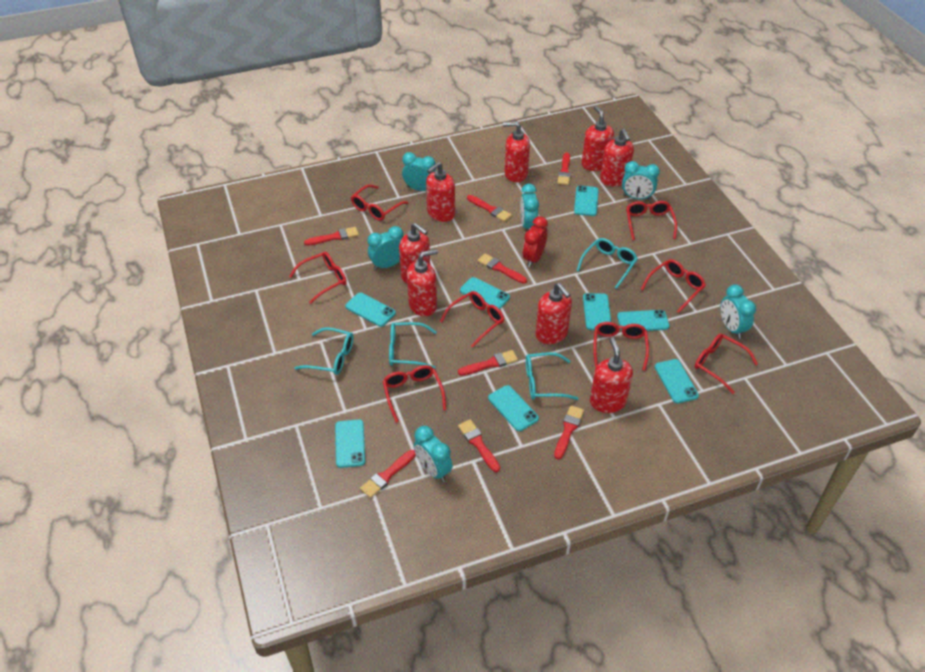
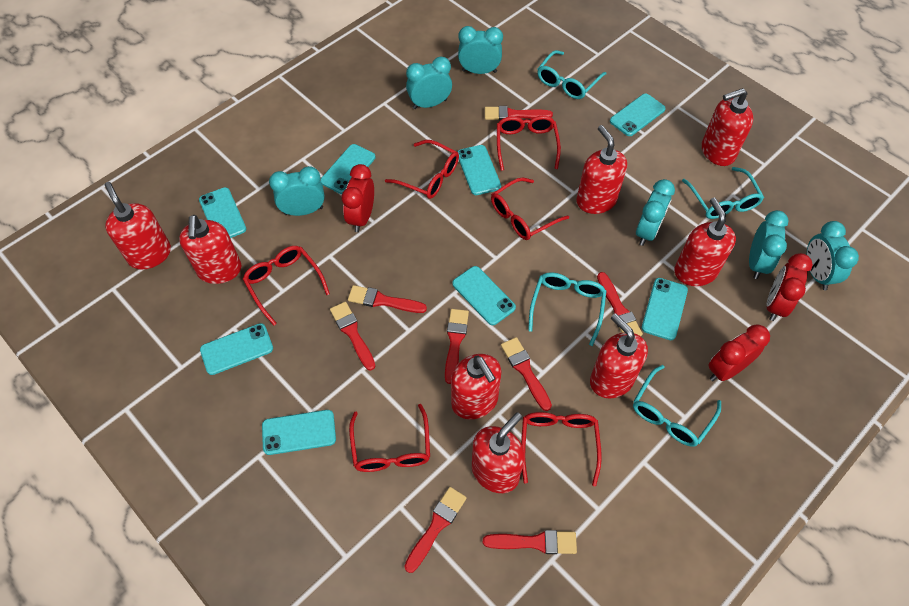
red clock: 1 -> 3
red glasses: 8 -> 6

